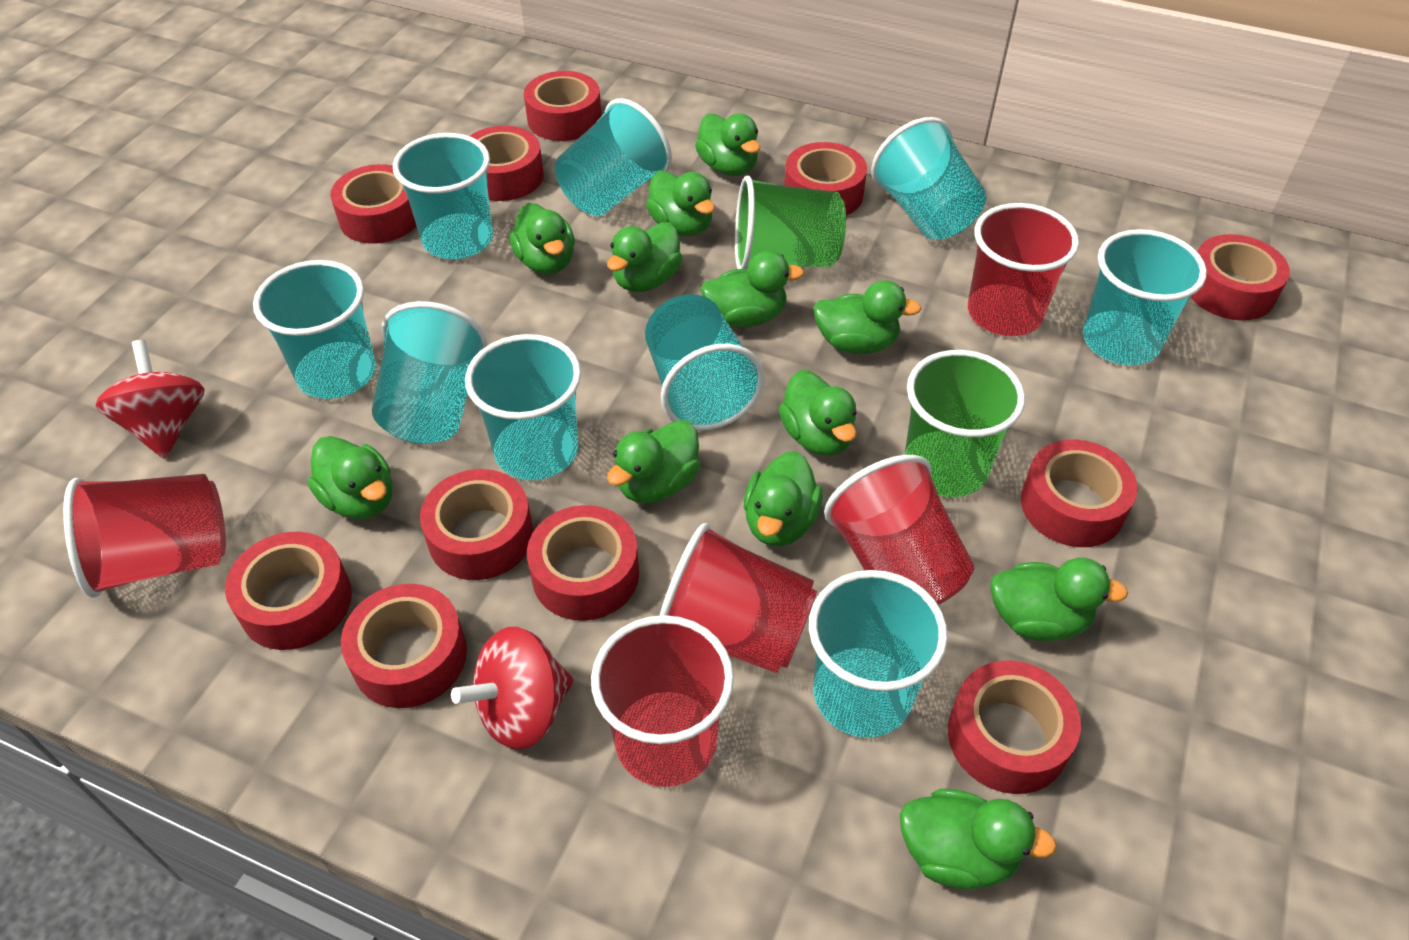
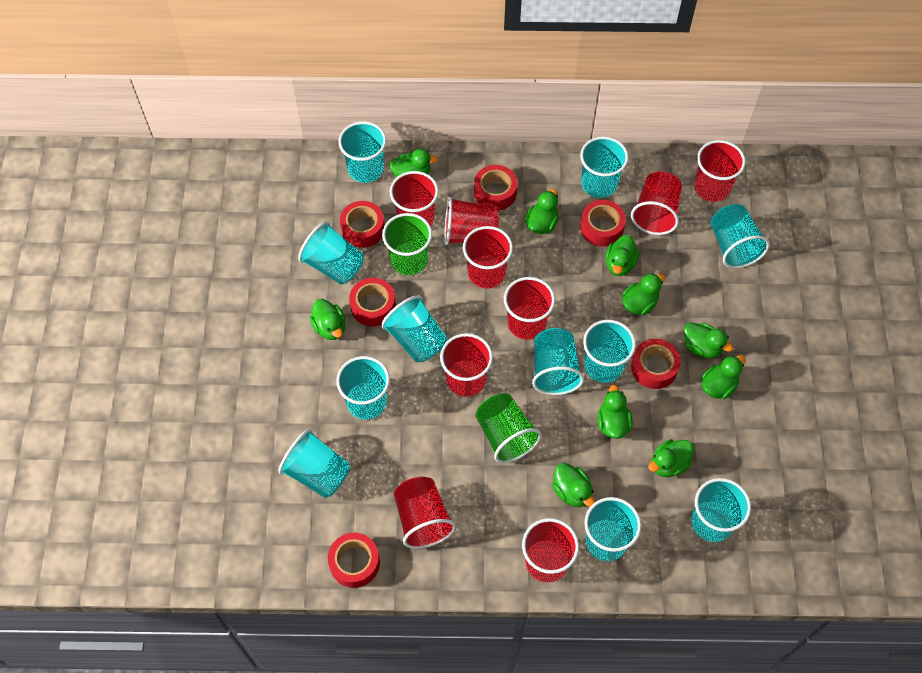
green duck: 12 -> 10
red cup: 5 -> 9
red spinning top: 2 -> 0
red tape: 11 -> 6
turquoise cup: 9 -> 11

